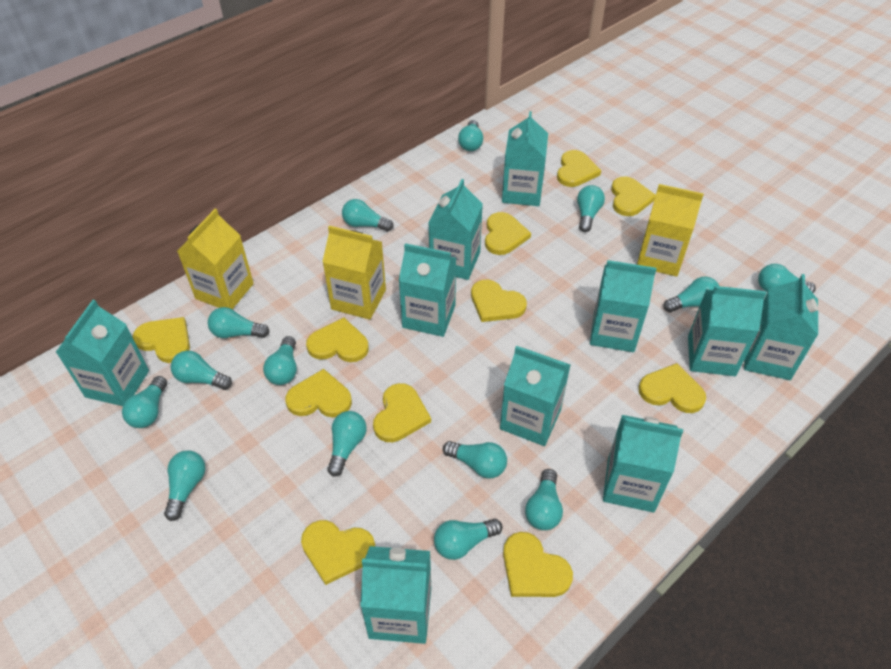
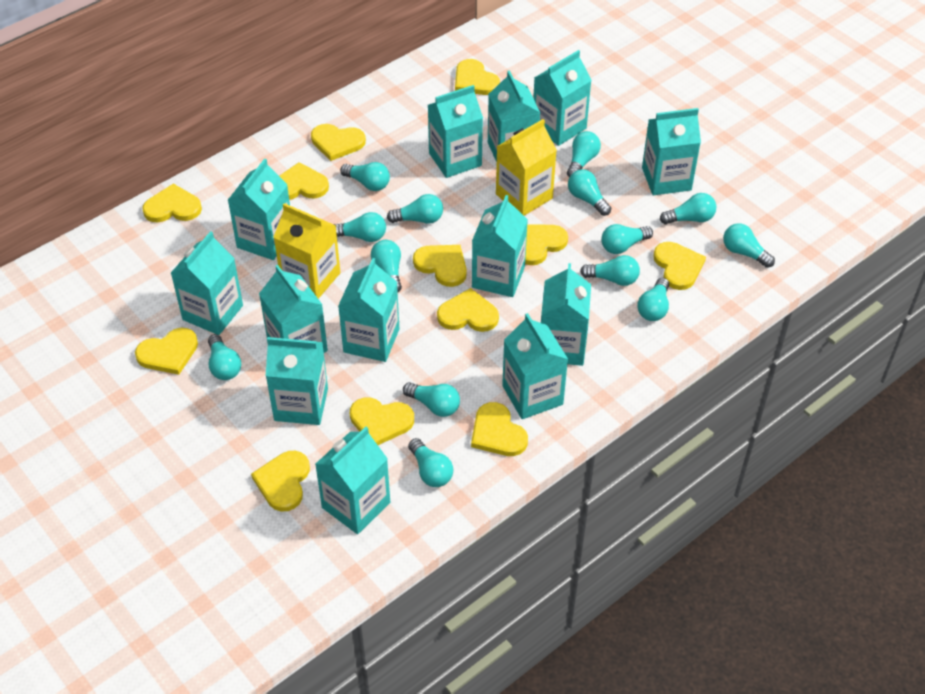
turquoise carton: 10 -> 13
yellow carton: 3 -> 2
yellow heart: 11 -> 12

